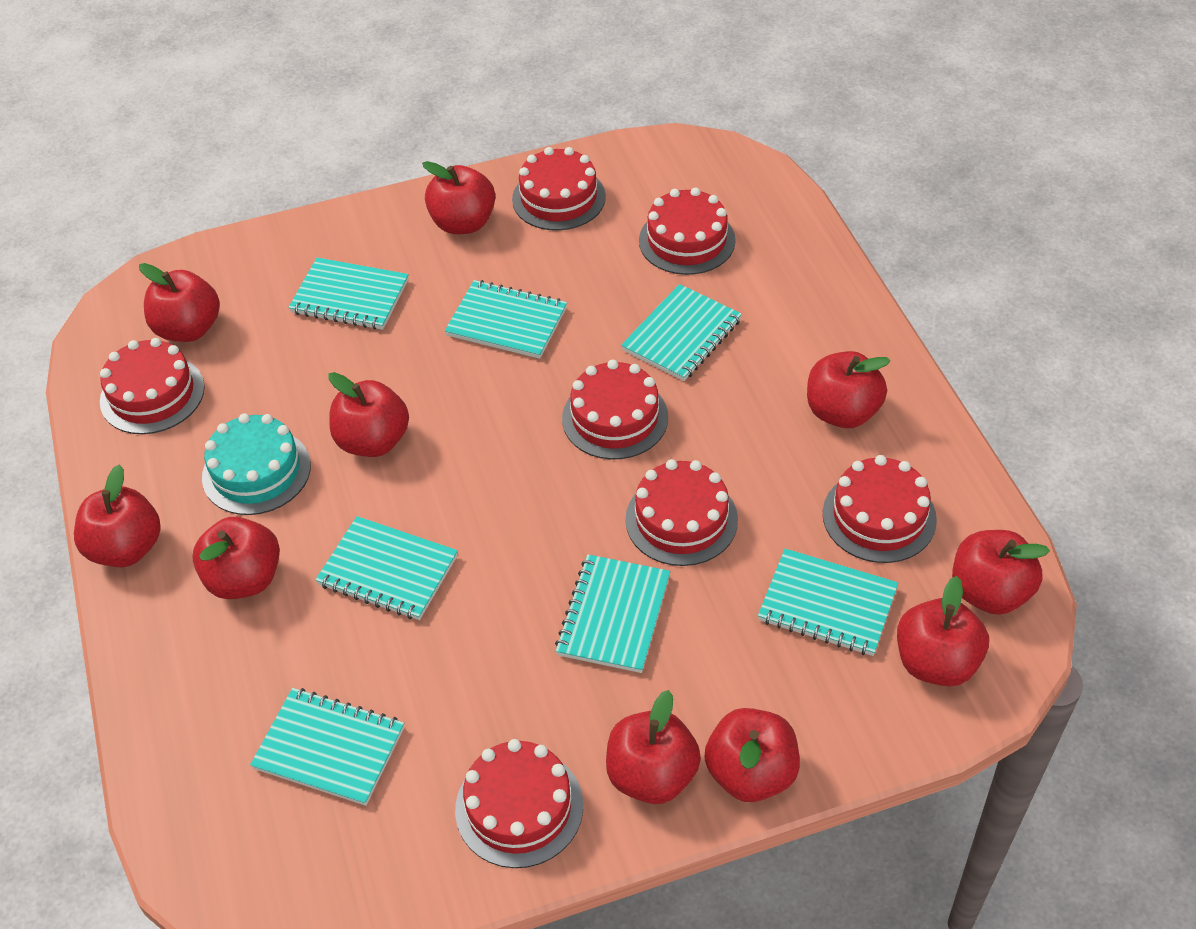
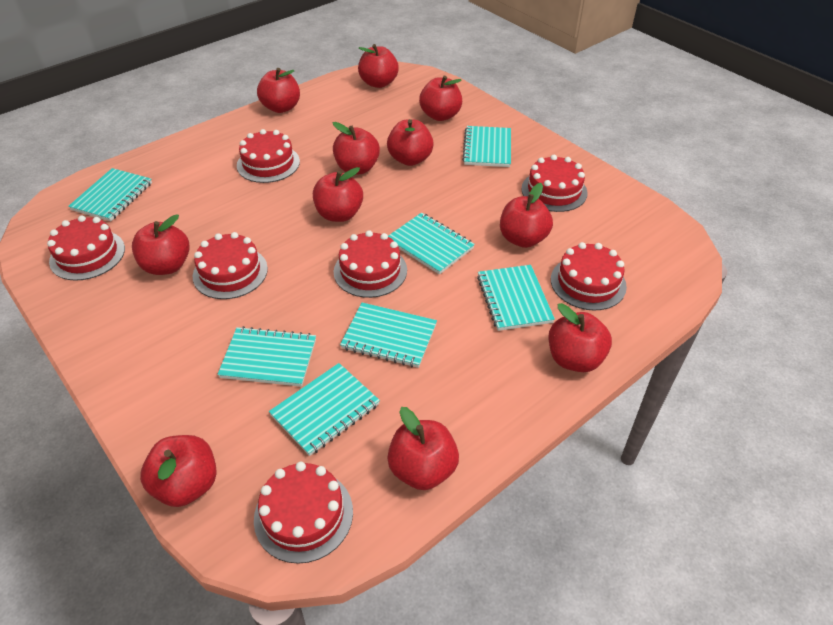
red apple: 10 -> 11
turquoise cake: 1 -> 0

